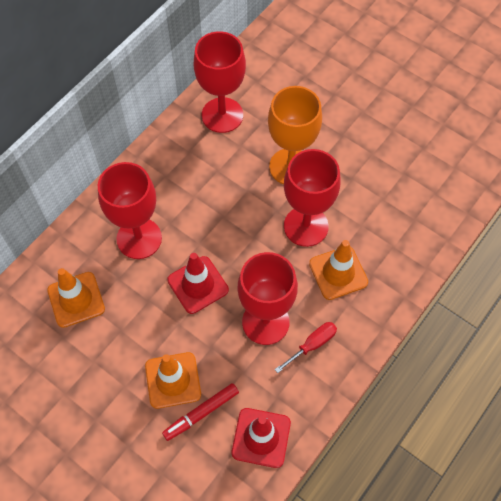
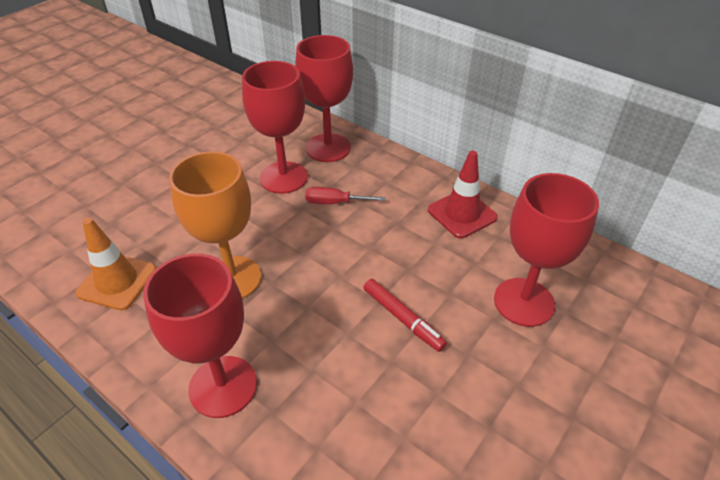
orange traffic cone: 3 -> 1
red traffic cone: 2 -> 1

